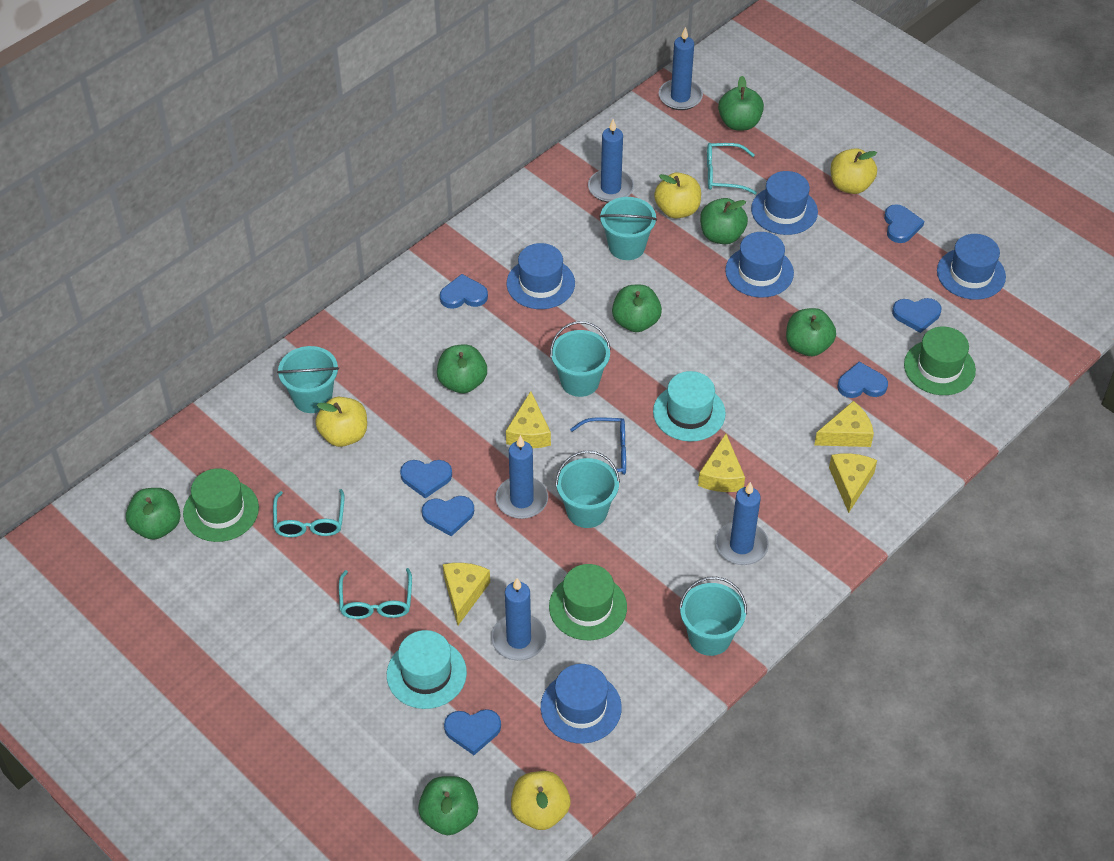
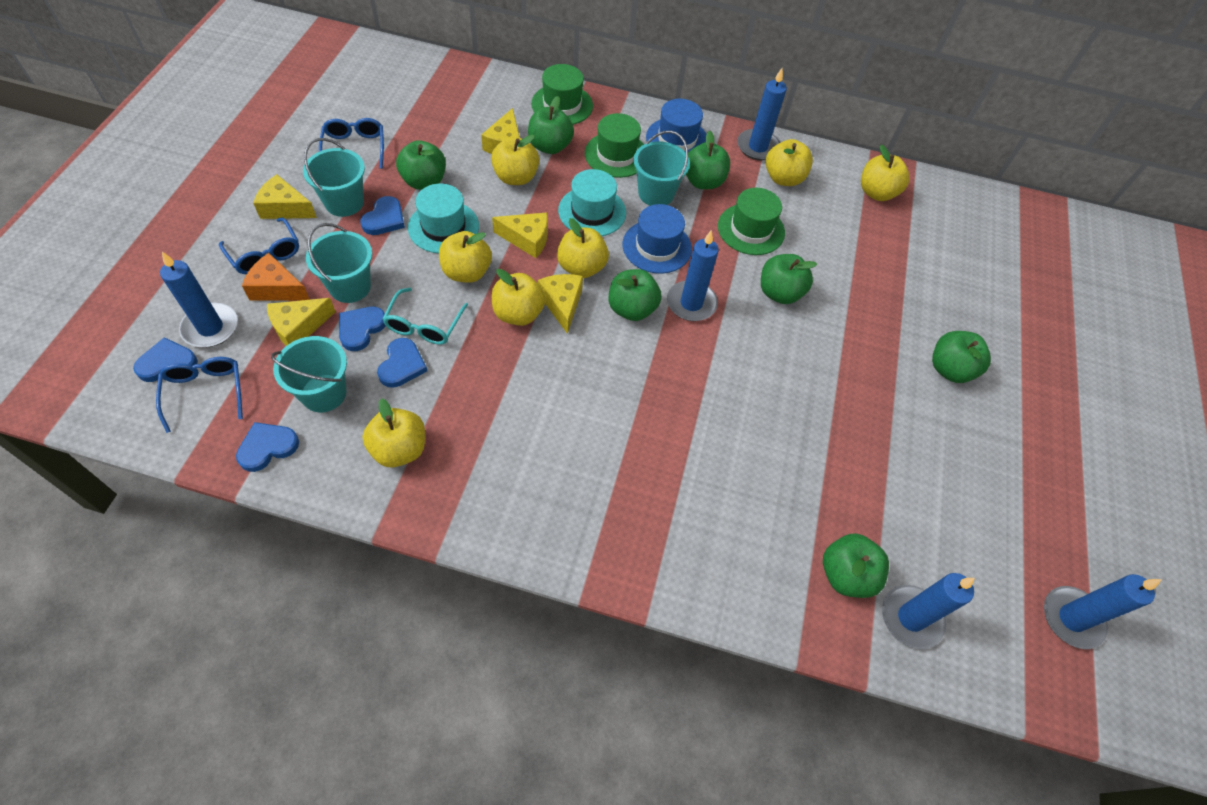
blue glasses: 1 -> 3
blue hat: 5 -> 2
blue heart: 7 -> 5
orange cheese: 0 -> 1
turquoise bucket: 5 -> 4
turquoise glasses: 3 -> 1
yellow apple: 4 -> 7

